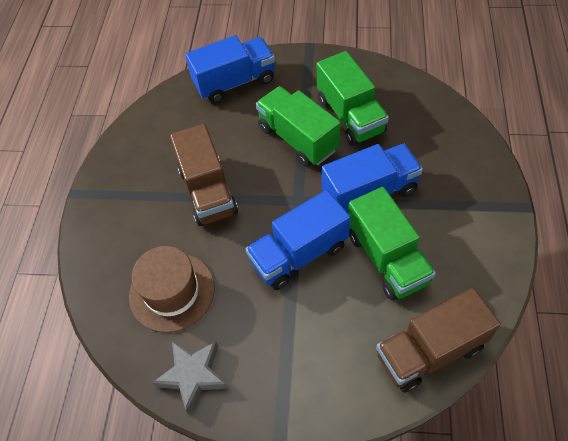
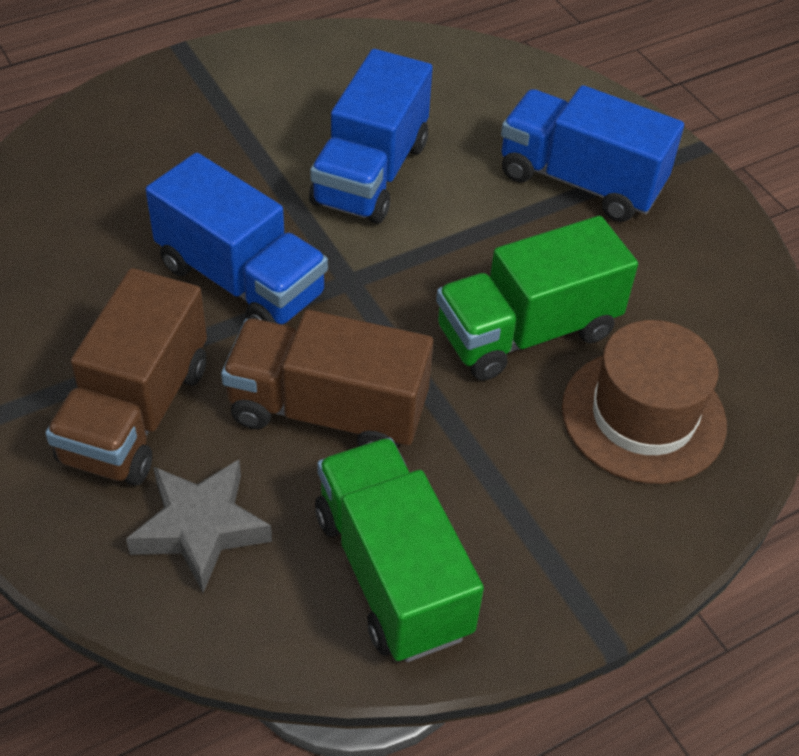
green truck: 3 -> 2

